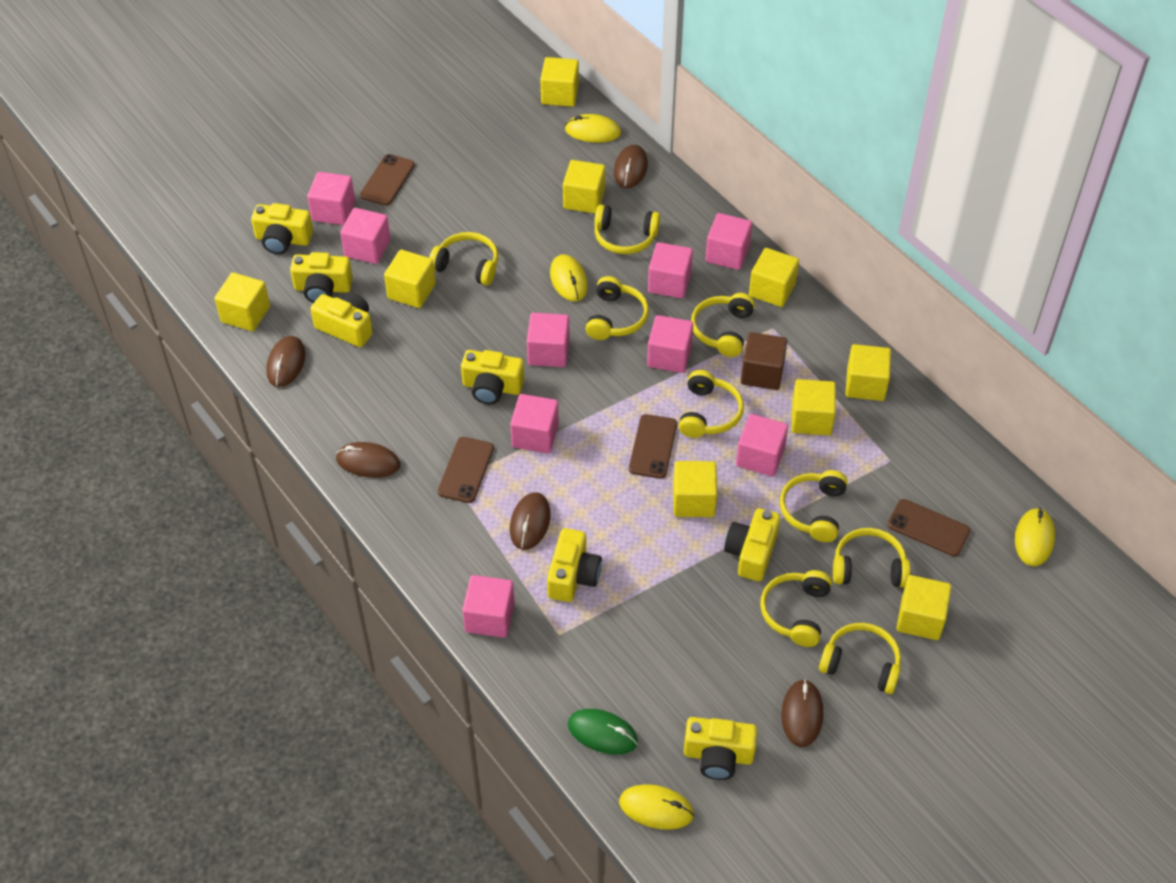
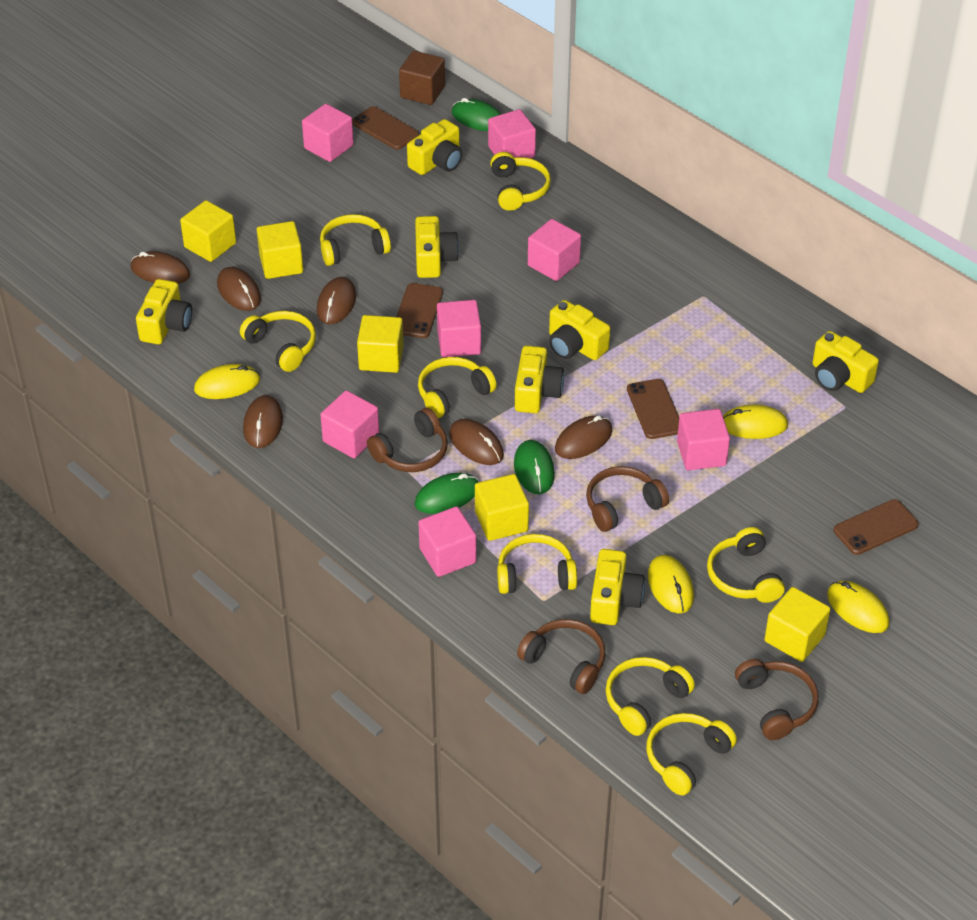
brown headphones: 0 -> 4
brown mouse: 5 -> 6
green mouse: 1 -> 3
pink cube: 9 -> 7
yellow cube: 9 -> 5
yellow headphones: 9 -> 8

